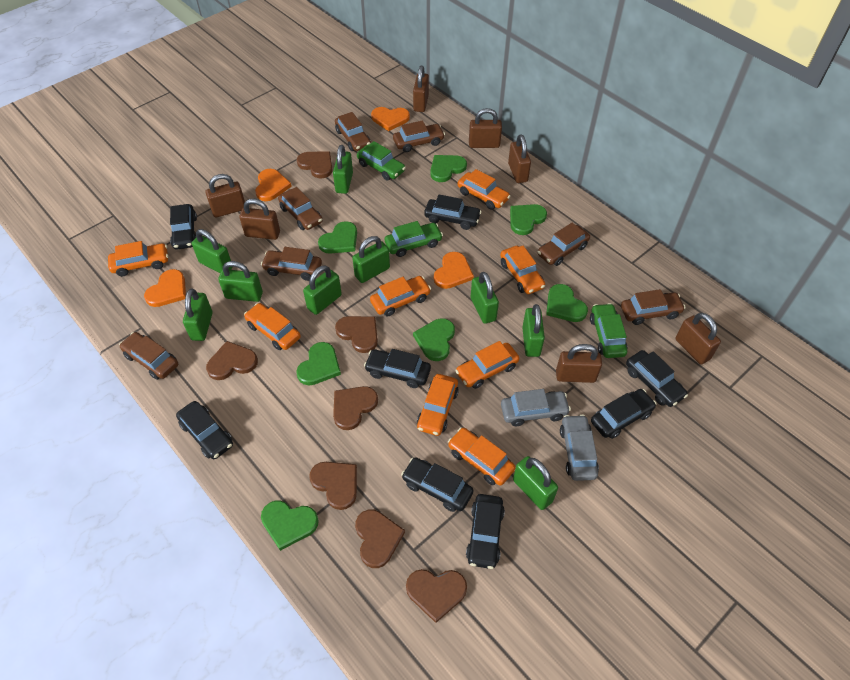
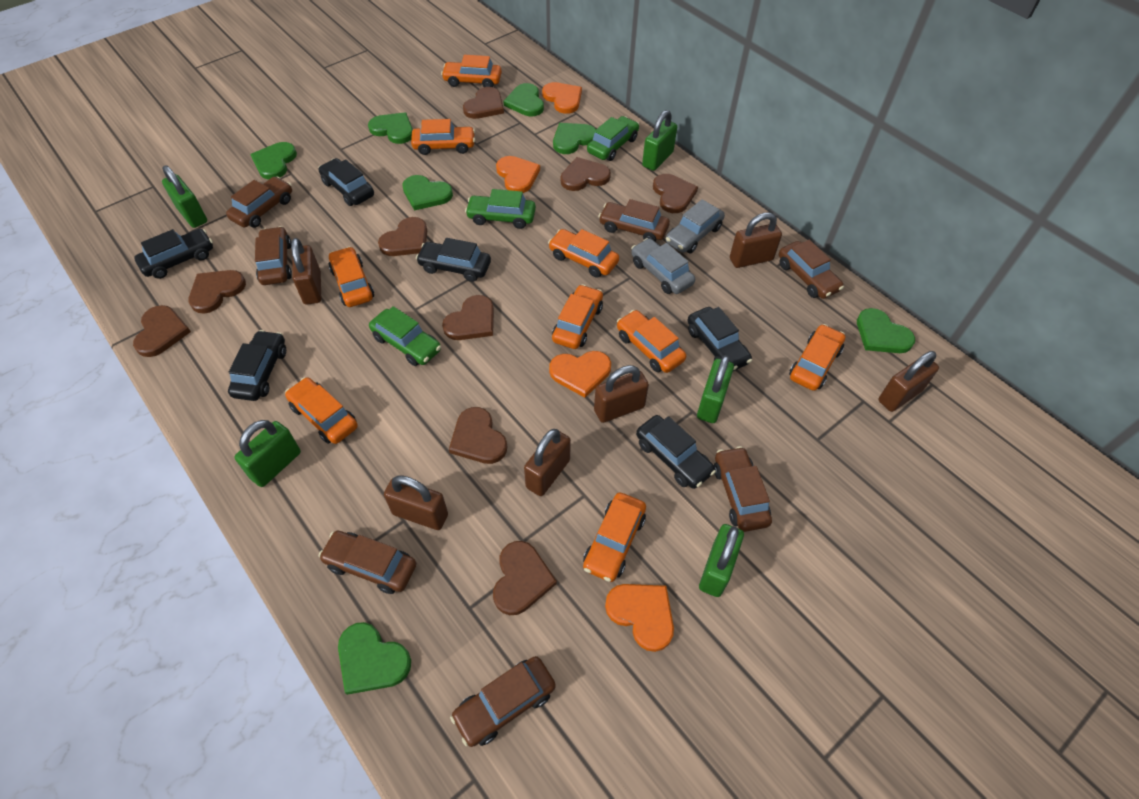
black car: 8 -> 6
brown heart: 7 -> 9
brown padlock: 7 -> 6
green padlock: 9 -> 5
orange car: 8 -> 9

